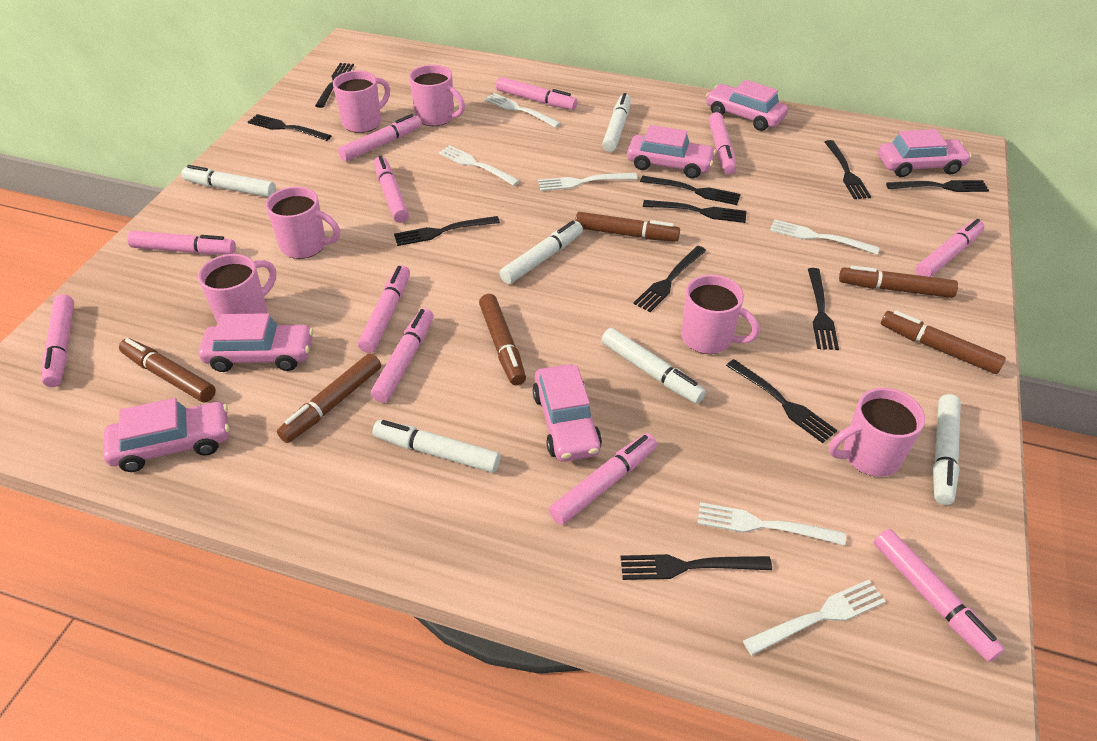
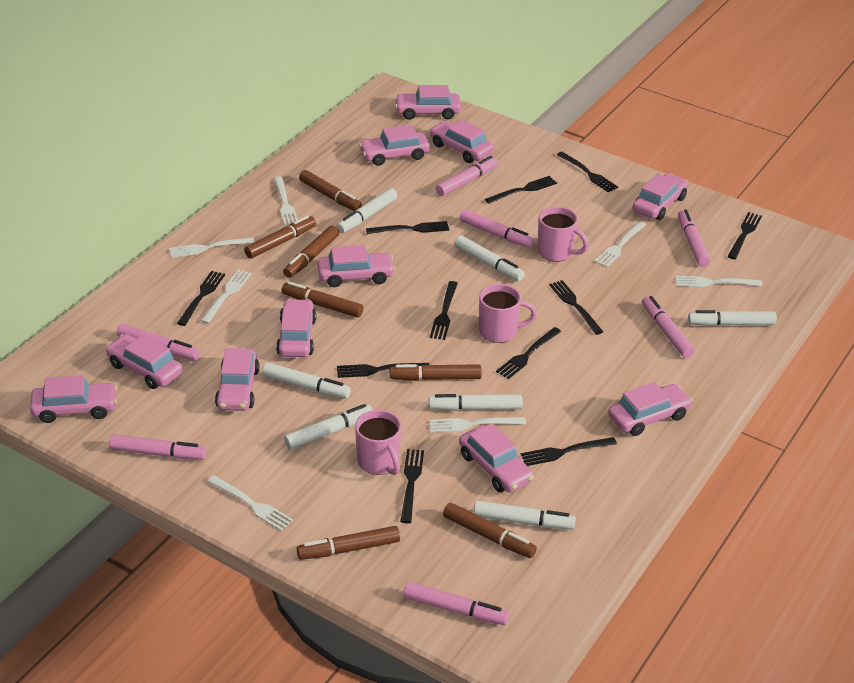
brown marker: 6 -> 7
pink car: 6 -> 11
pink marker: 11 -> 7
pink mug: 6 -> 3
white fork: 6 -> 7
white marker: 6 -> 7

